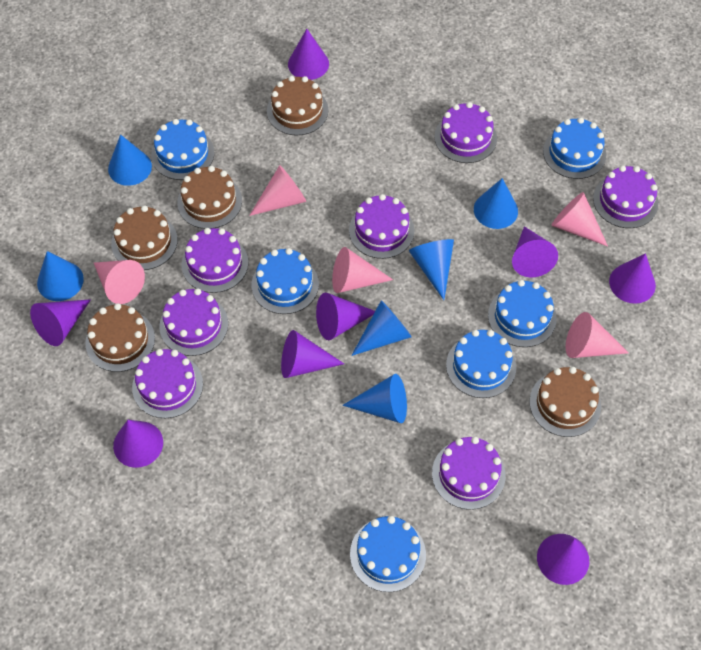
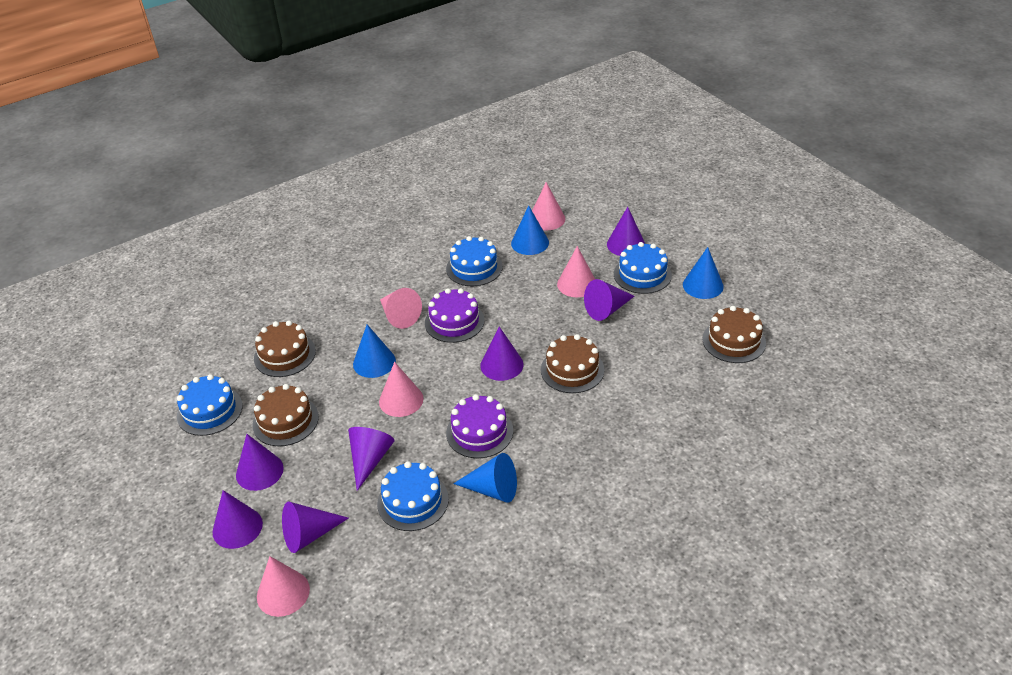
blue cake: 6 -> 4
blue cone: 6 -> 4
brown cake: 5 -> 4
purple cake: 7 -> 2
purple cone: 8 -> 7

